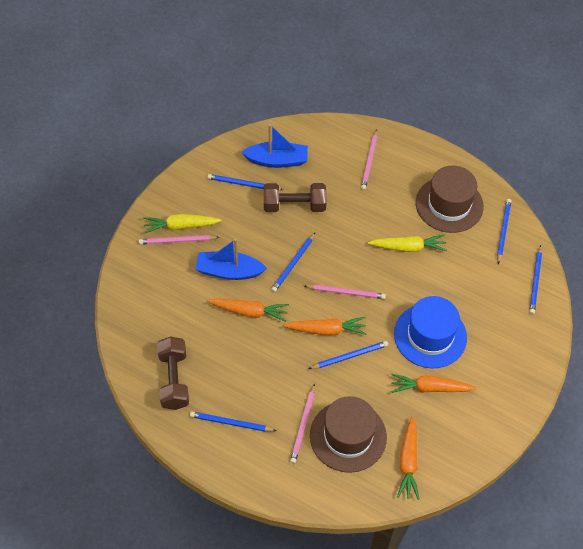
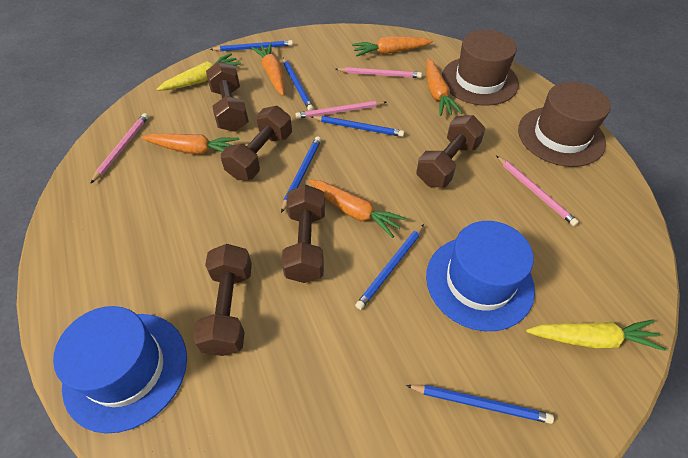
blue boat: 2 -> 0
blue hat: 1 -> 2
brown dumbbell: 2 -> 5
orange carrot: 4 -> 5

